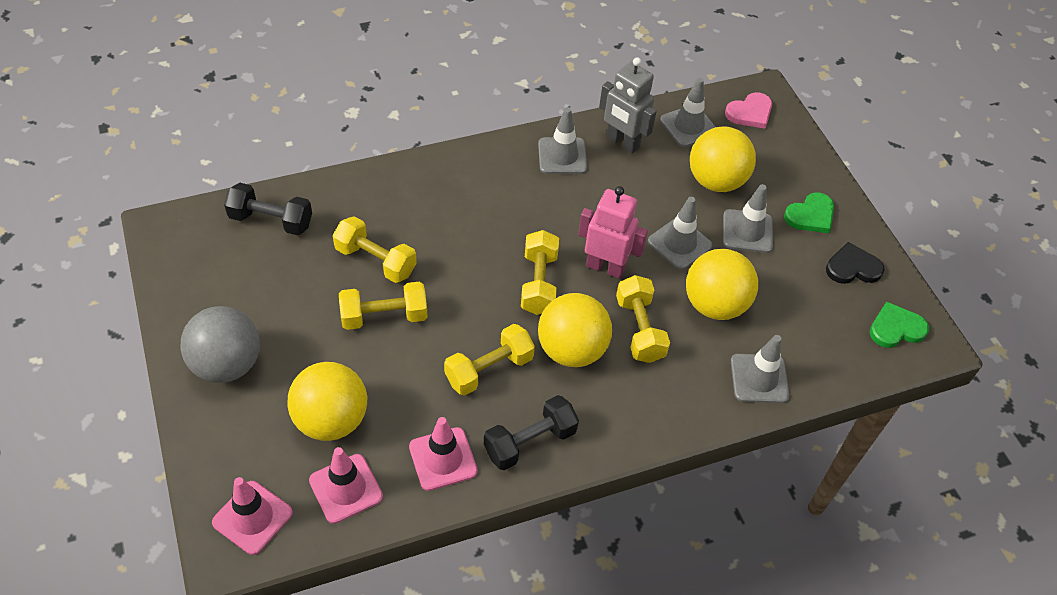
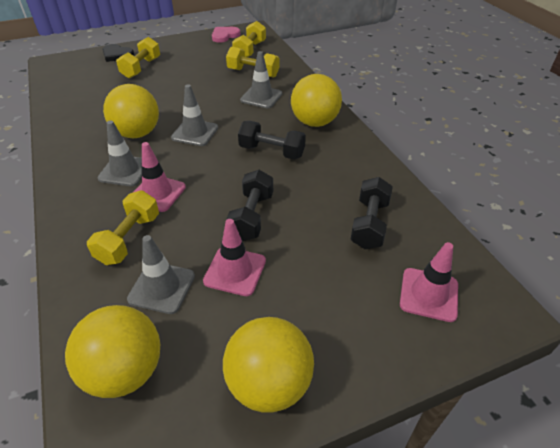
black dumbbell: 2 -> 3
green heart: 2 -> 0
grey ball: 1 -> 0
grey robot: 1 -> 0
grey traffic cone: 5 -> 4
pink robot: 1 -> 0
yellow dumbbell: 5 -> 4

